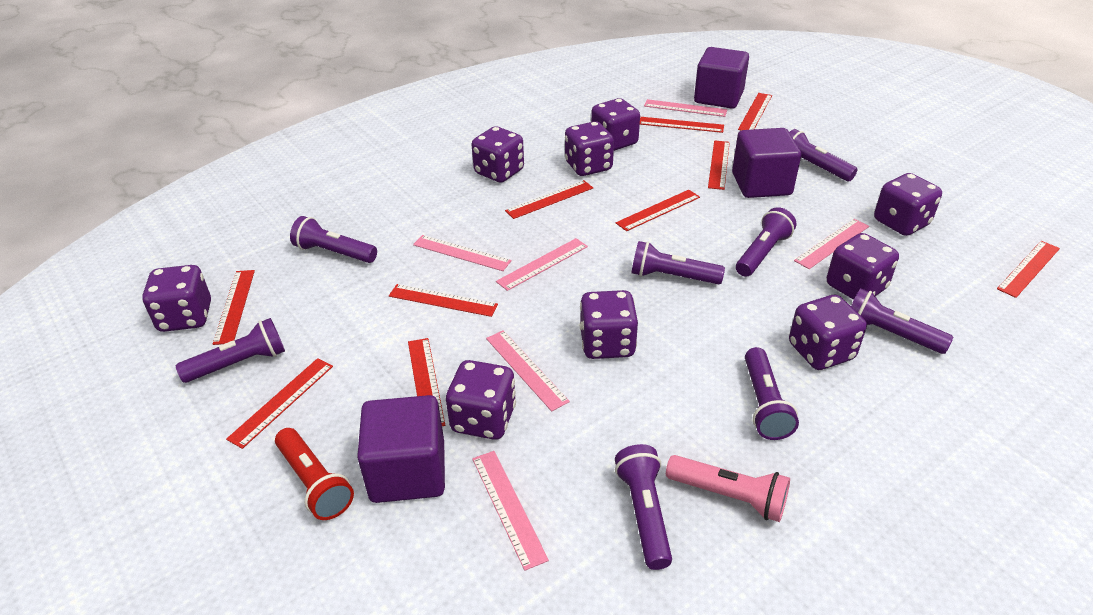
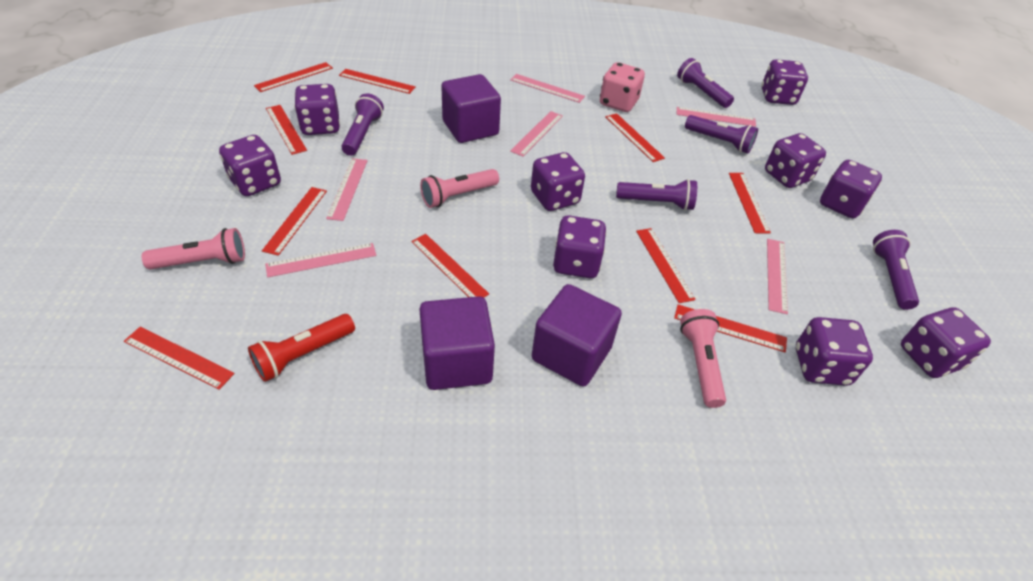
pink dice: 0 -> 1
pink flashlight: 1 -> 3
purple flashlight: 8 -> 5

